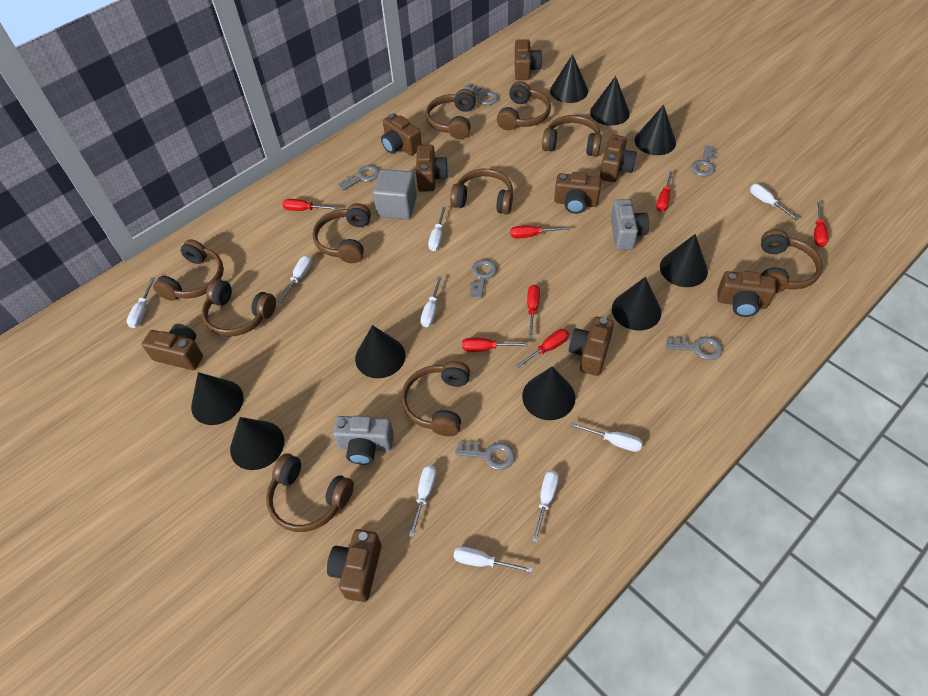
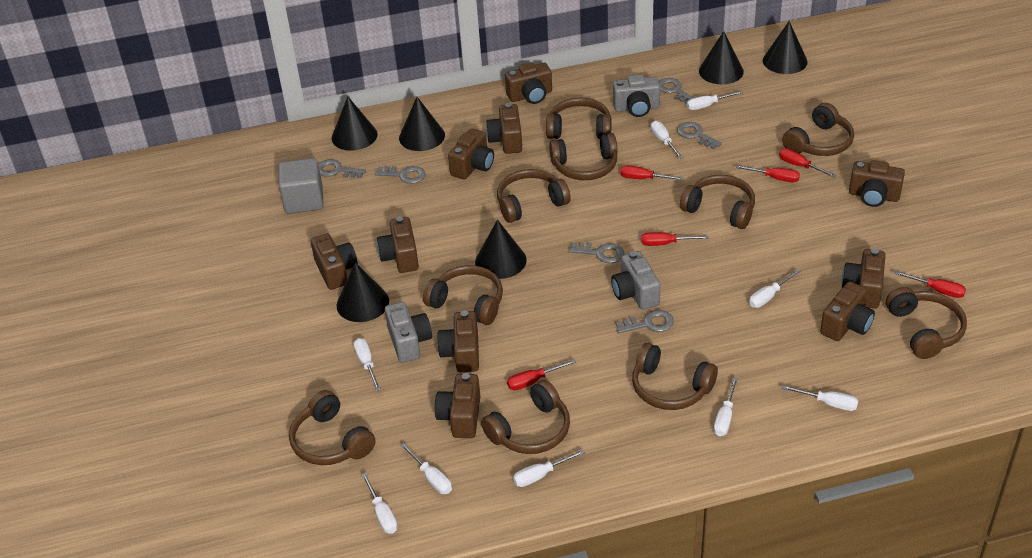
black cone: 9 -> 6
brown camera: 9 -> 10
grey camera: 2 -> 3
red screwdriver: 7 -> 6

